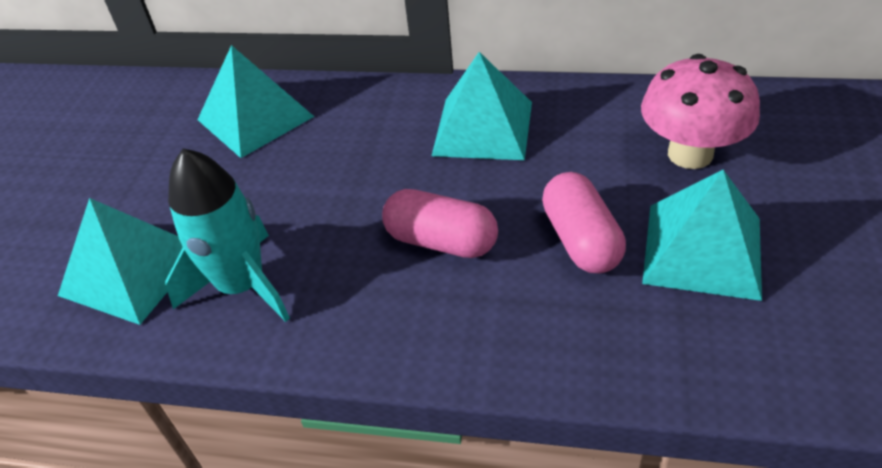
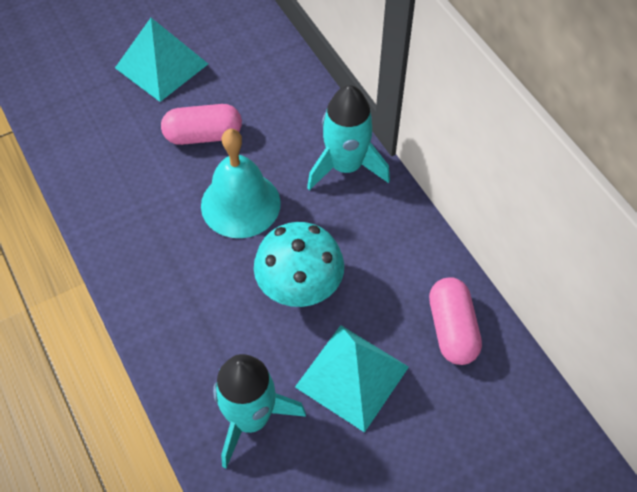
pink mushroom: 1 -> 0
turquoise bell: 0 -> 1
turquoise mushroom: 0 -> 1
turquoise pyramid: 4 -> 2
turquoise rocket: 1 -> 2

